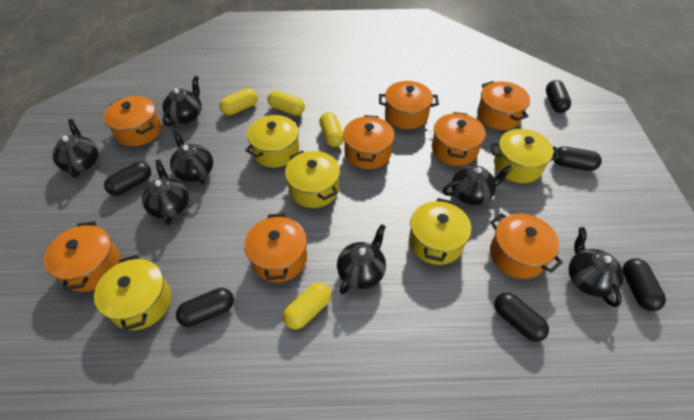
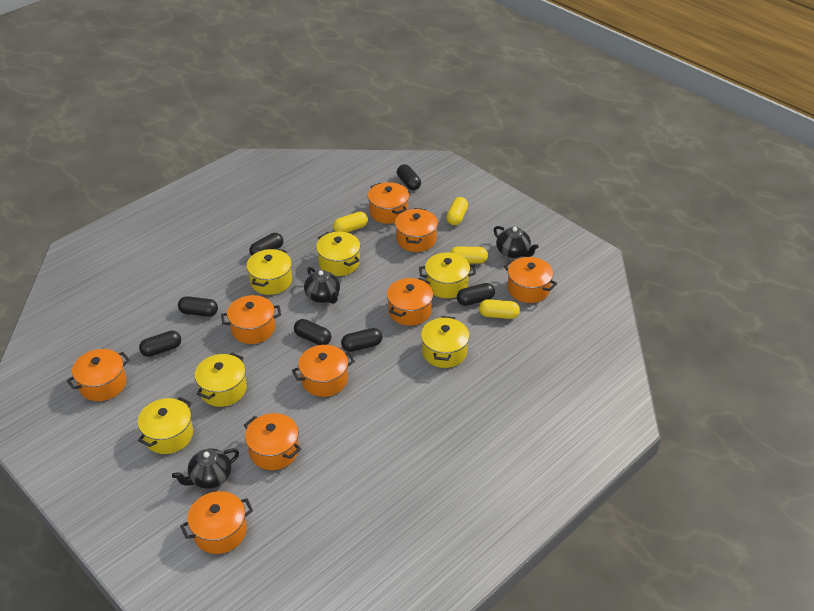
black capsule: 6 -> 7
black teapot: 7 -> 3
orange pot: 8 -> 9
yellow pot: 5 -> 6

